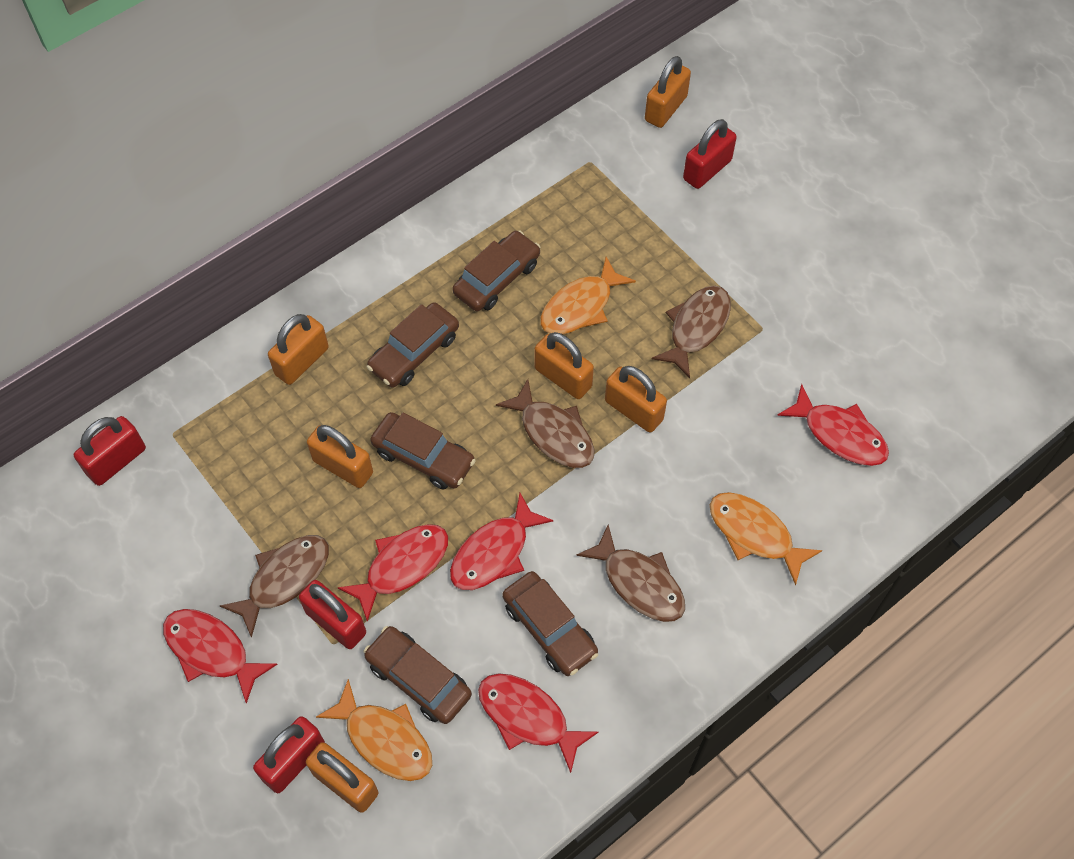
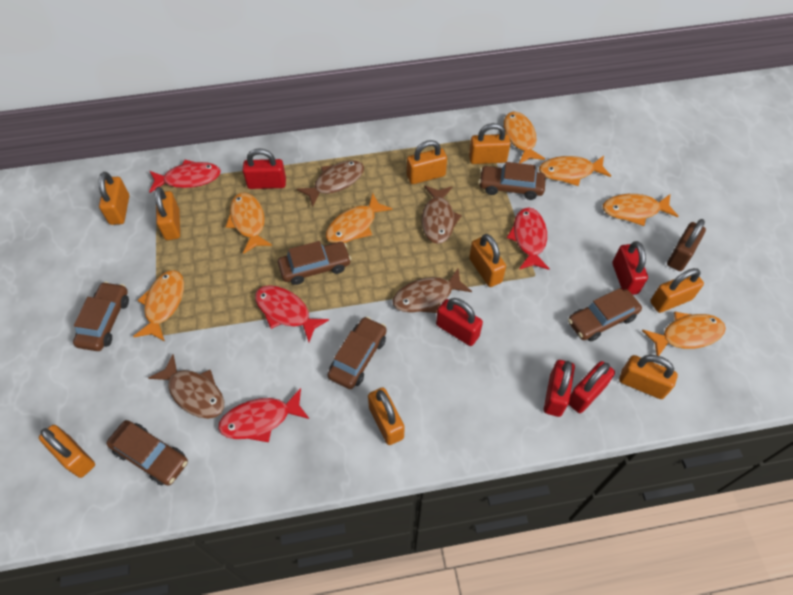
brown car: 5 -> 6
brown padlock: 0 -> 1
orange fish: 3 -> 7
orange padlock: 6 -> 9
red fish: 5 -> 4
red padlock: 4 -> 5

